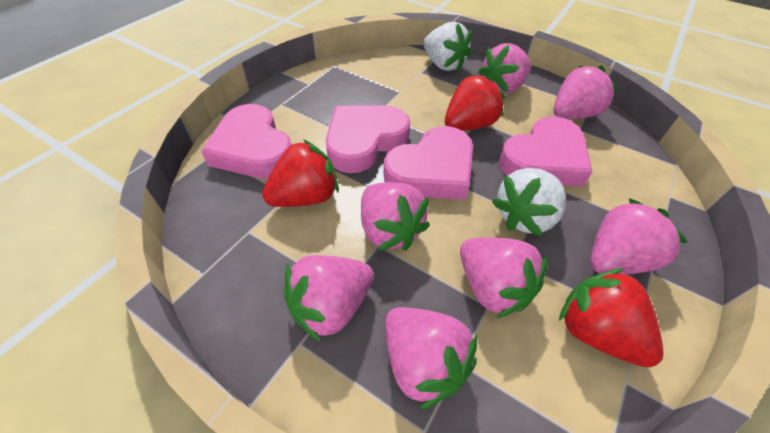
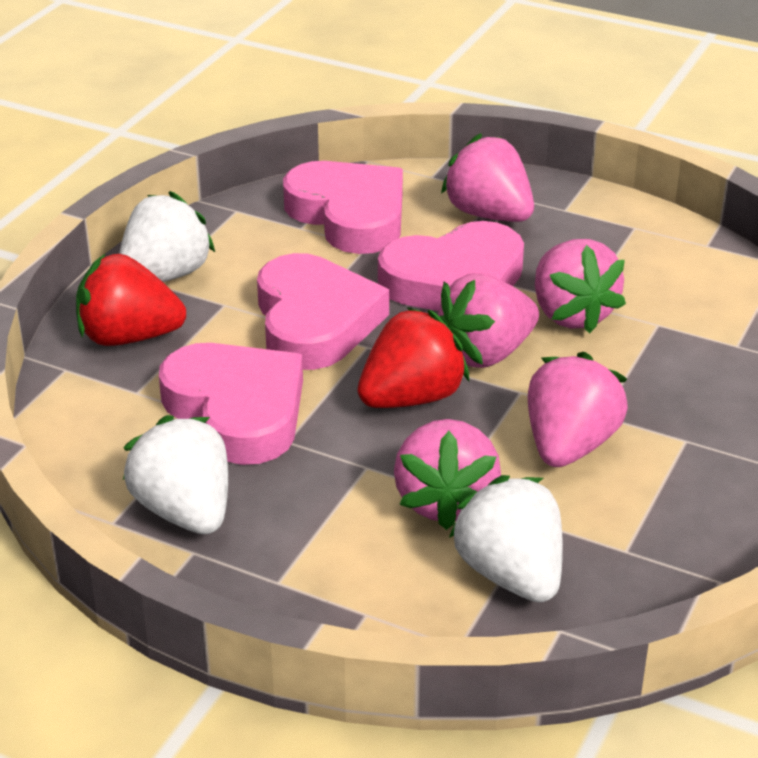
pink strawberry: 7 -> 5
red strawberry: 3 -> 2
white strawberry: 2 -> 3

